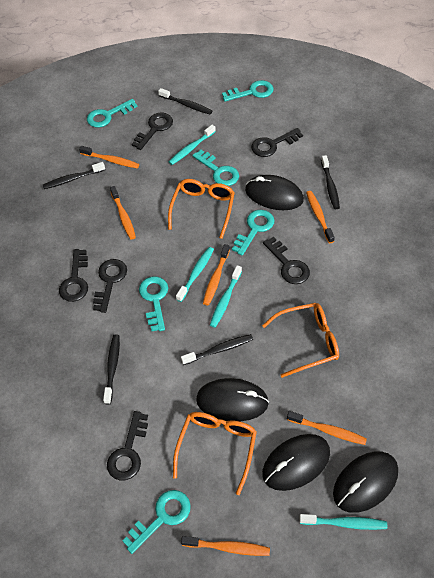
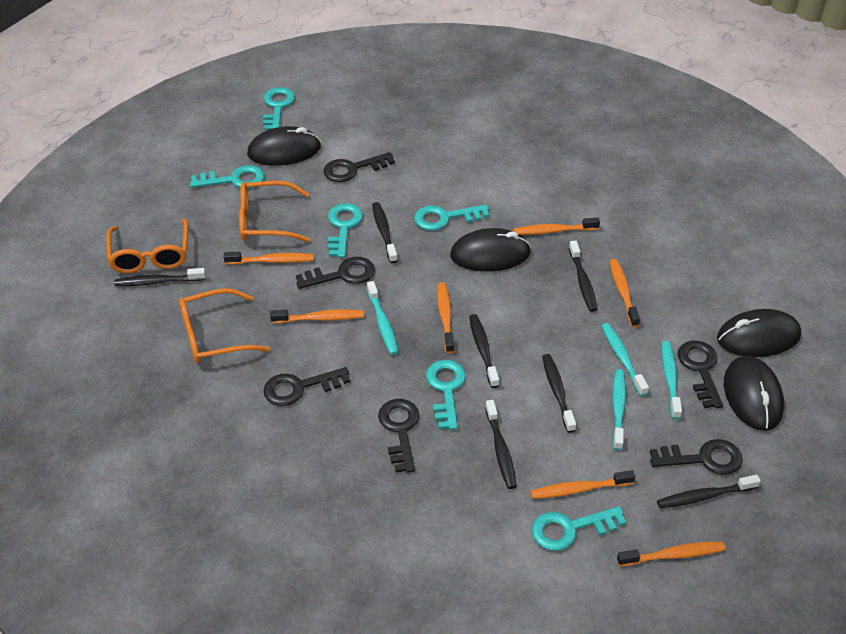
black toothbrush: 5 -> 7
orange toothbrush: 6 -> 7

